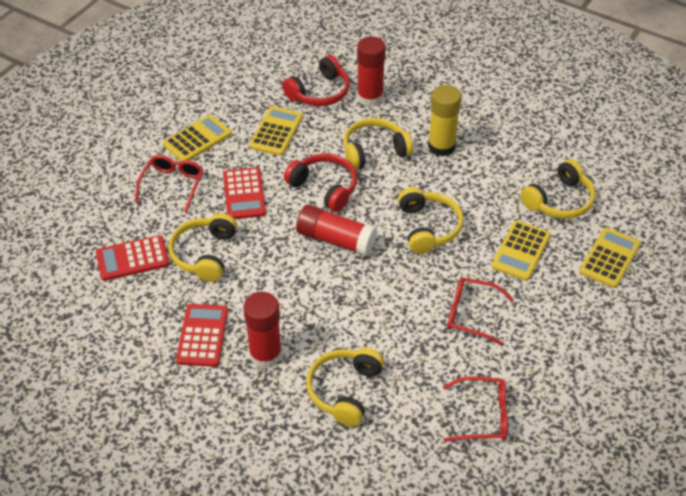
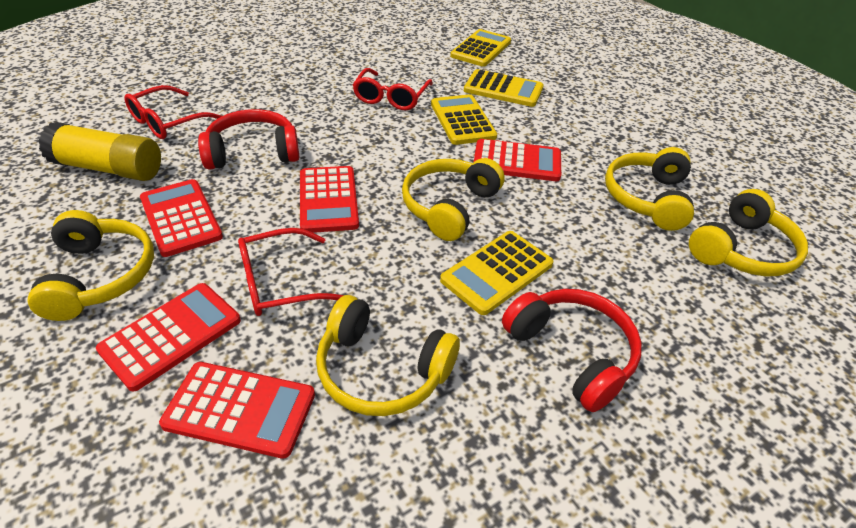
red calculator: 3 -> 5
red glue stick: 3 -> 0

